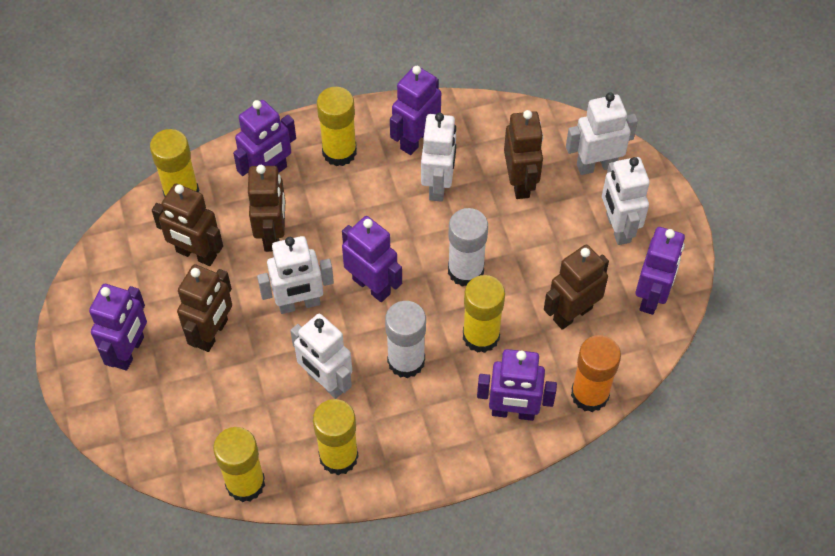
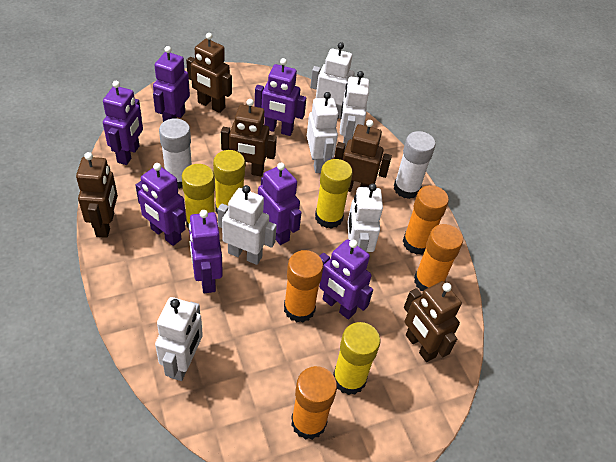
orange glue stick: 1 -> 4
purple robot: 6 -> 7
white robot: 5 -> 6
yellow glue stick: 5 -> 4

